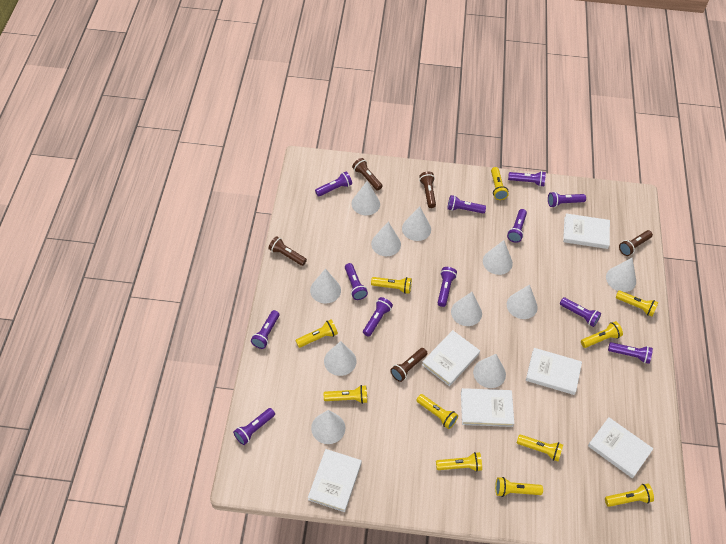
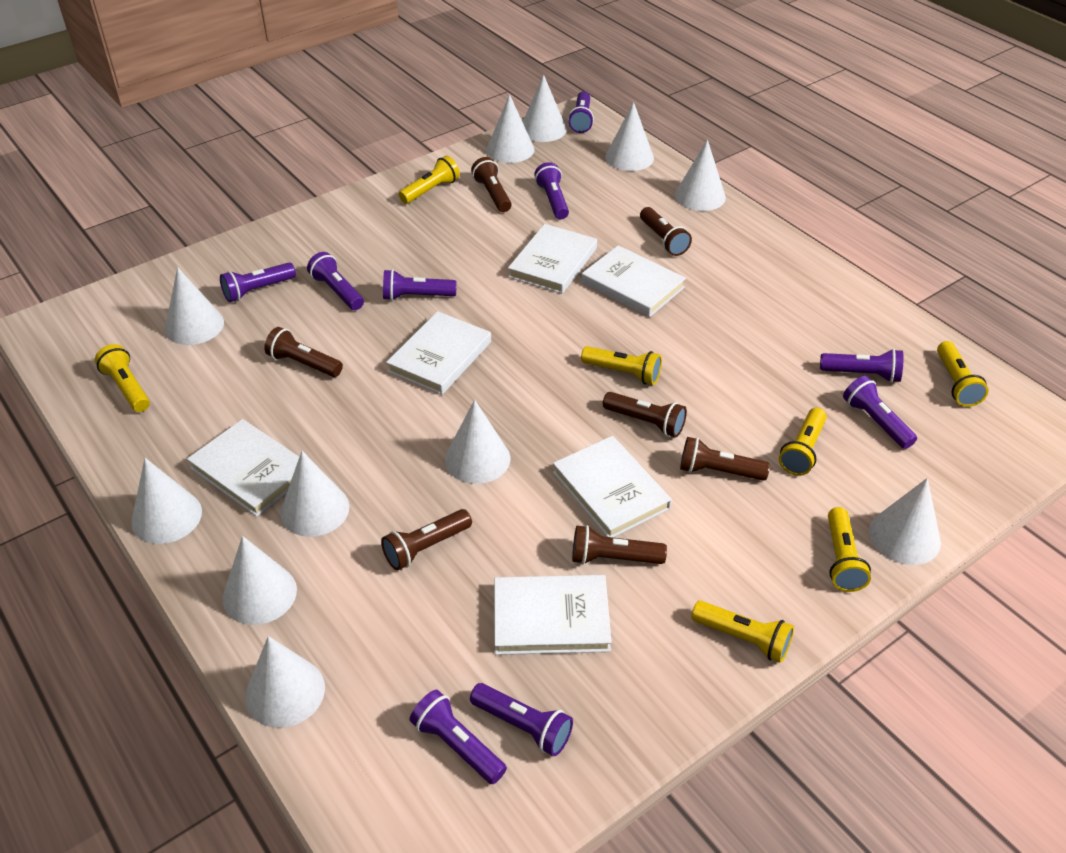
brown flashlight: 5 -> 7
purple flashlight: 12 -> 9
yellow flashlight: 11 -> 7

